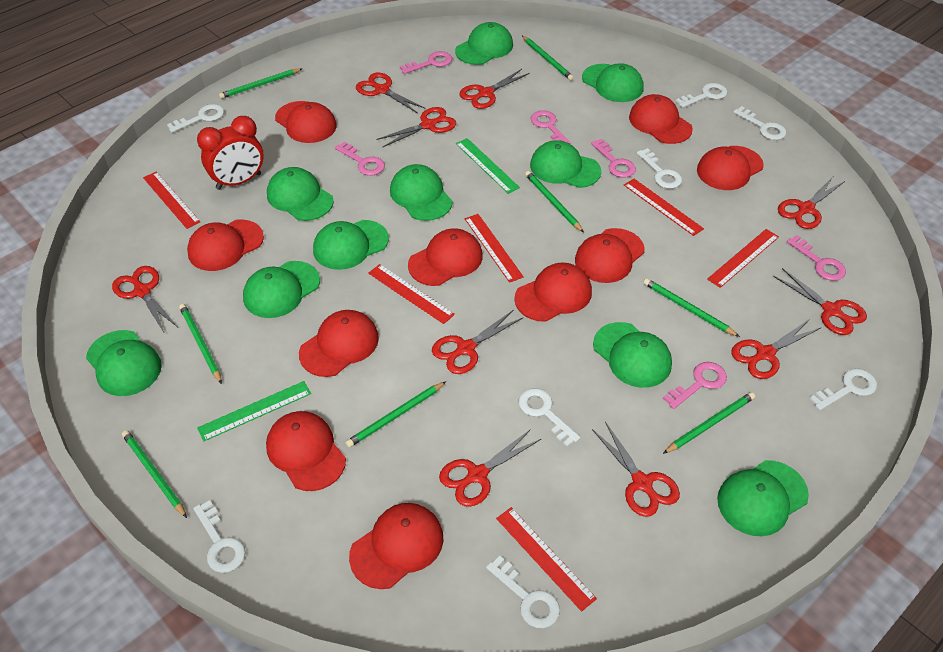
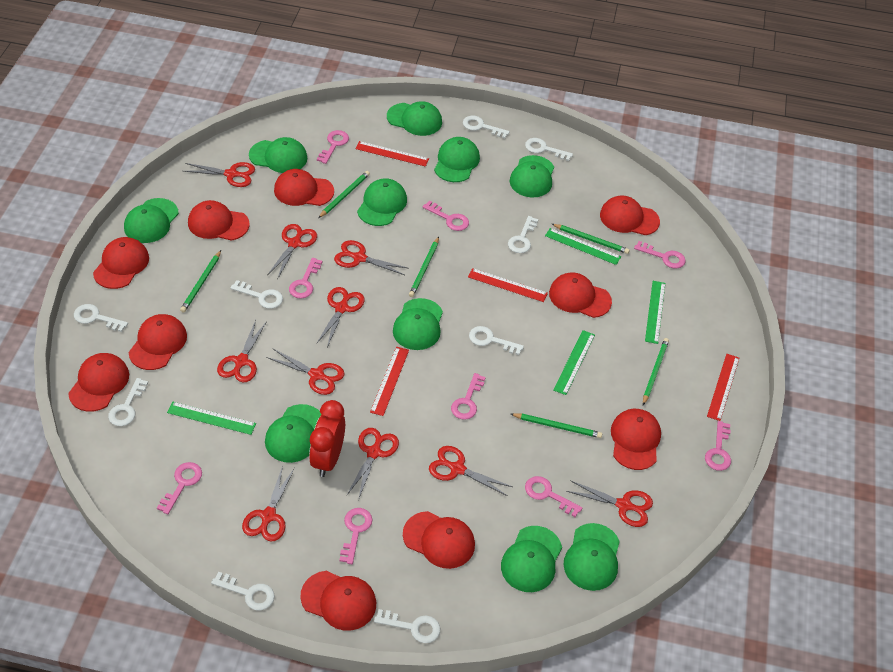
green pencil: 8 -> 6
green ruler: 2 -> 4
pink key: 6 -> 9
red ruler: 6 -> 4
white key: 8 -> 9

